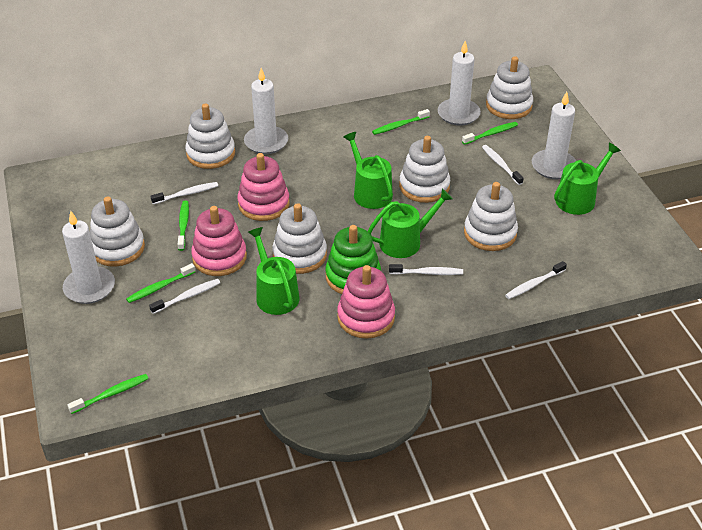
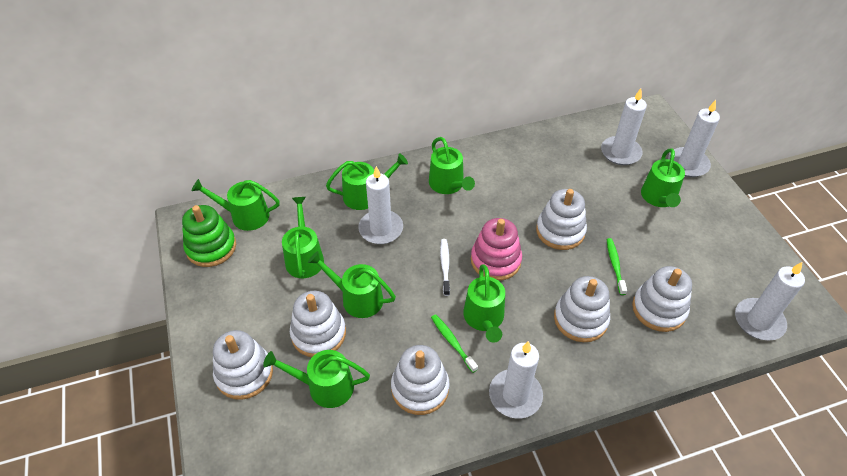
green toothbrush: 5 -> 2
green watering can: 4 -> 8
pink stacking toy: 3 -> 1
white candle: 4 -> 5
white toothbrush: 5 -> 1

